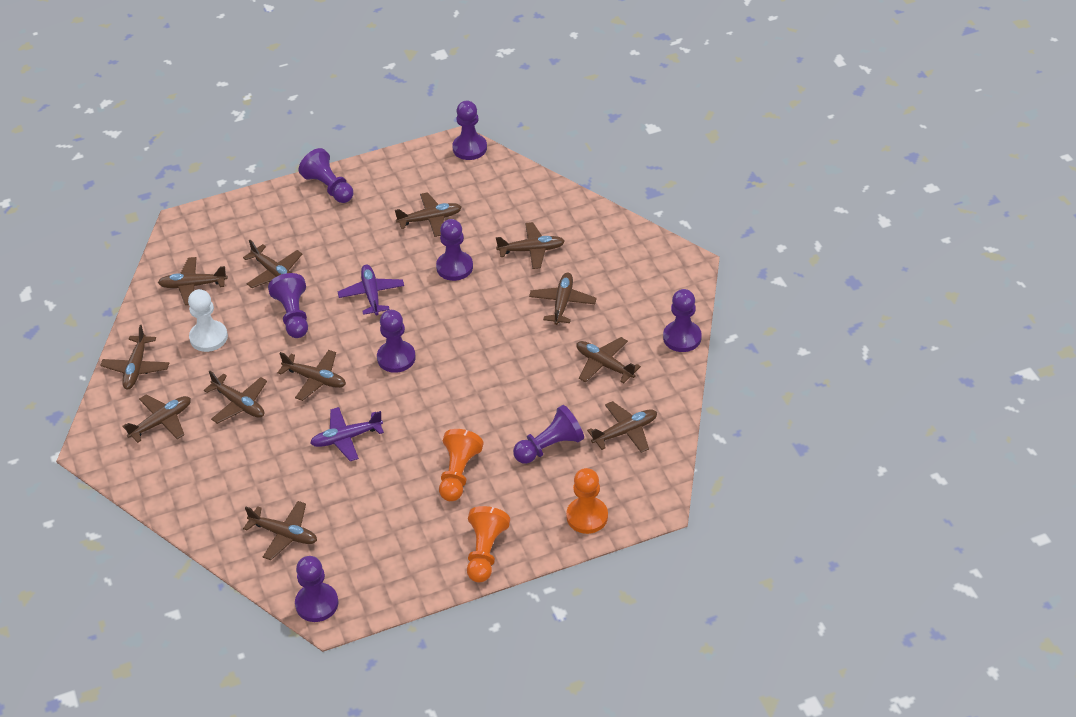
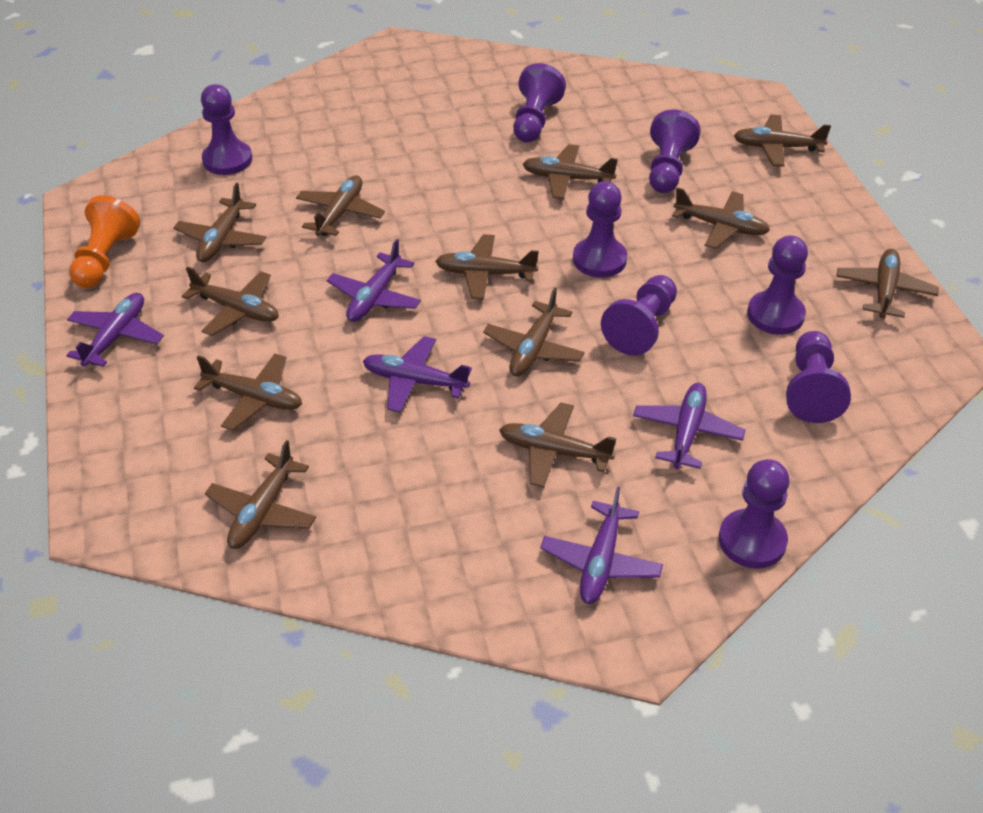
orange pawn: 3 -> 1
purple plane: 2 -> 5
white pawn: 1 -> 0

